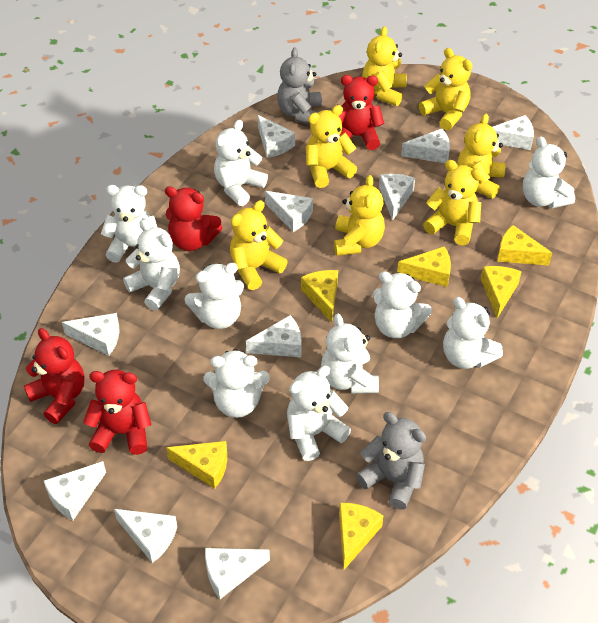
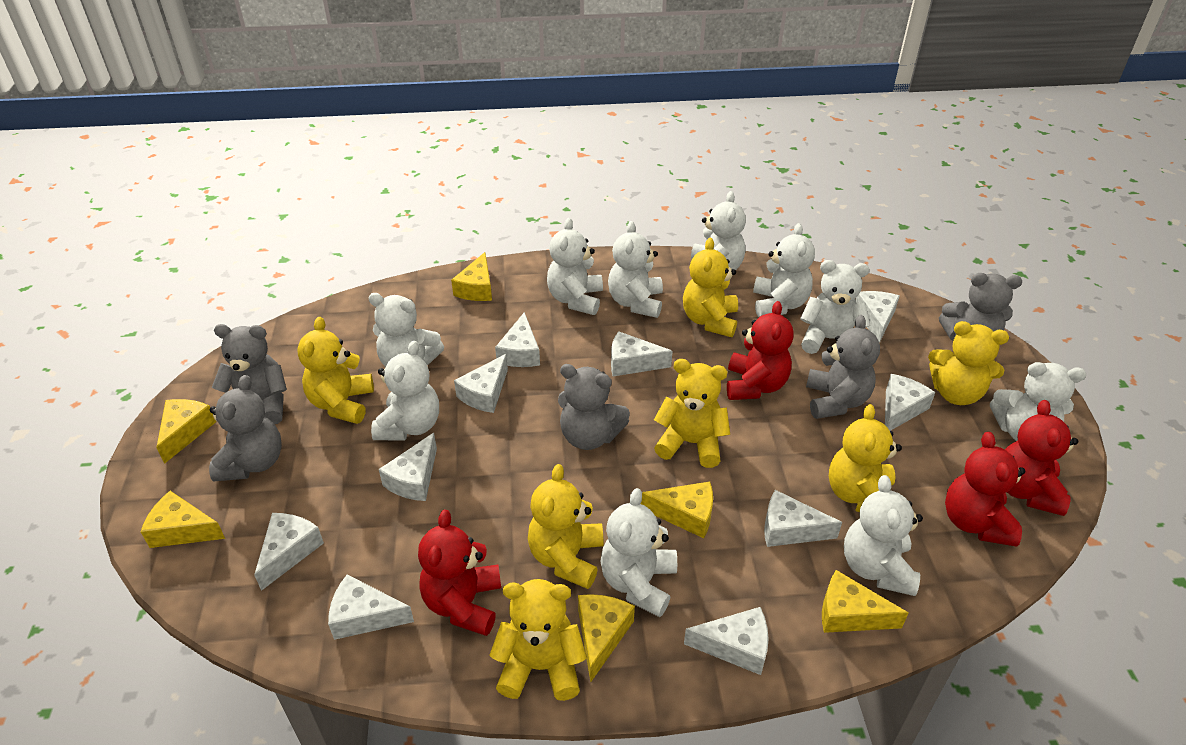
grey teddy bear: 2 -> 5

